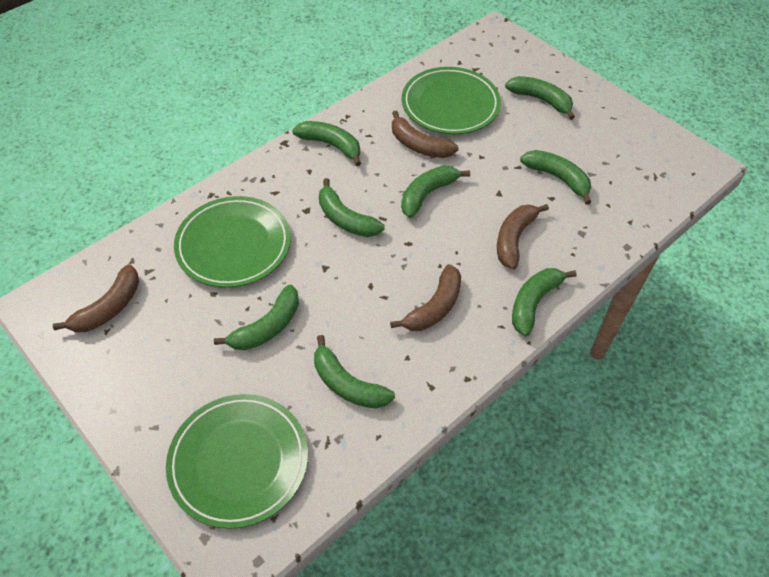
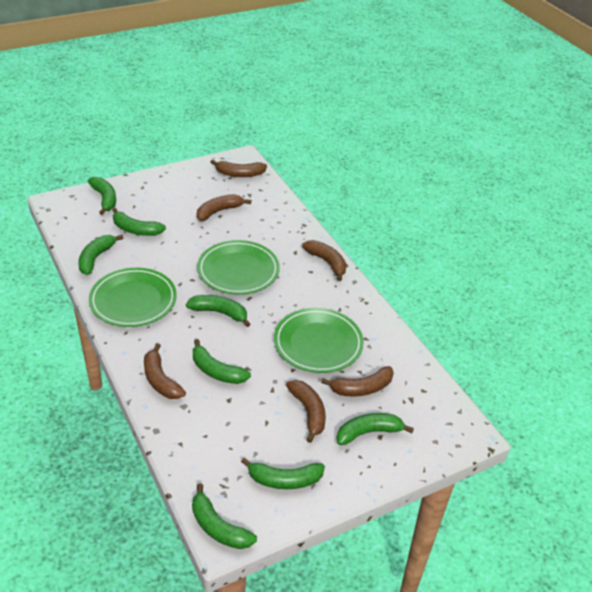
brown banana: 4 -> 6

